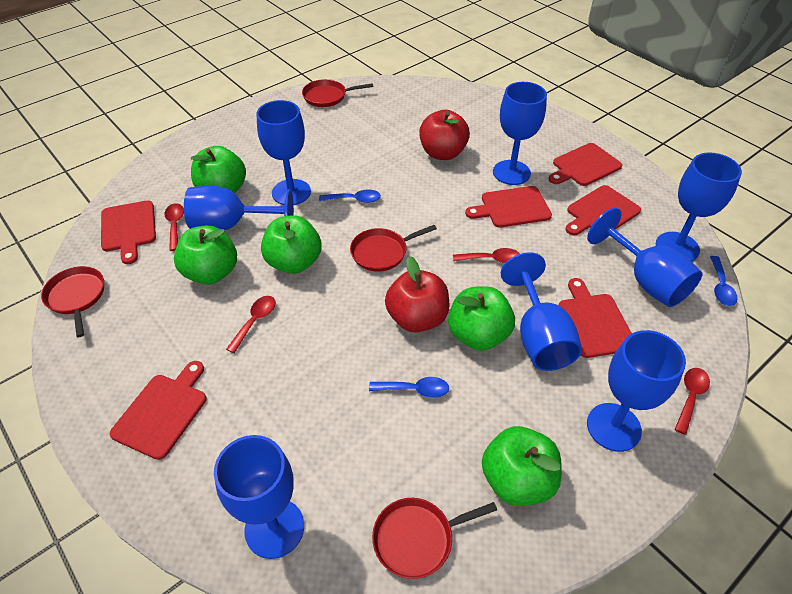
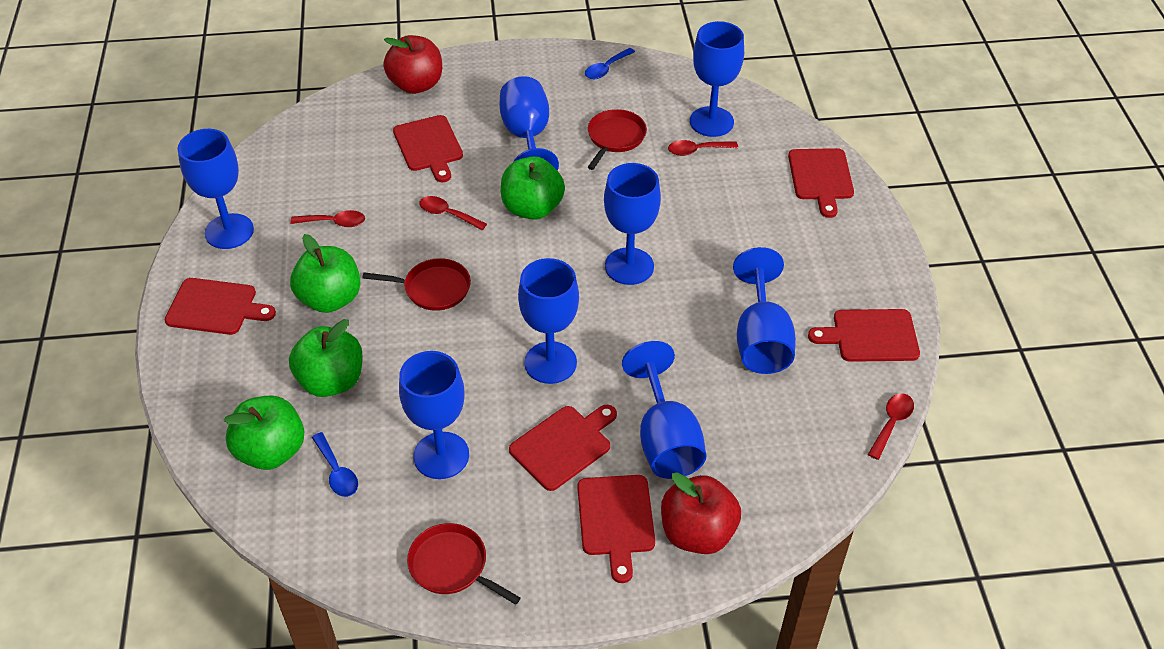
blue spoon: 3 -> 2
green apple: 5 -> 4
red pan: 4 -> 3

